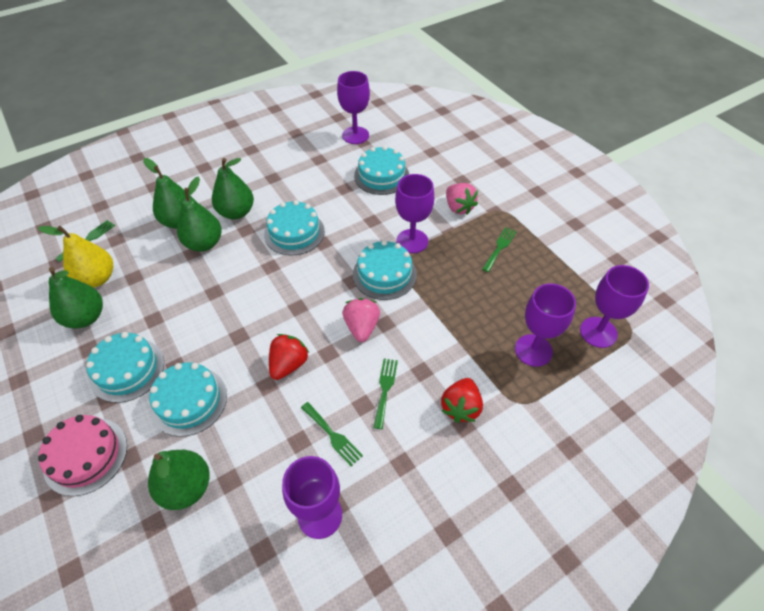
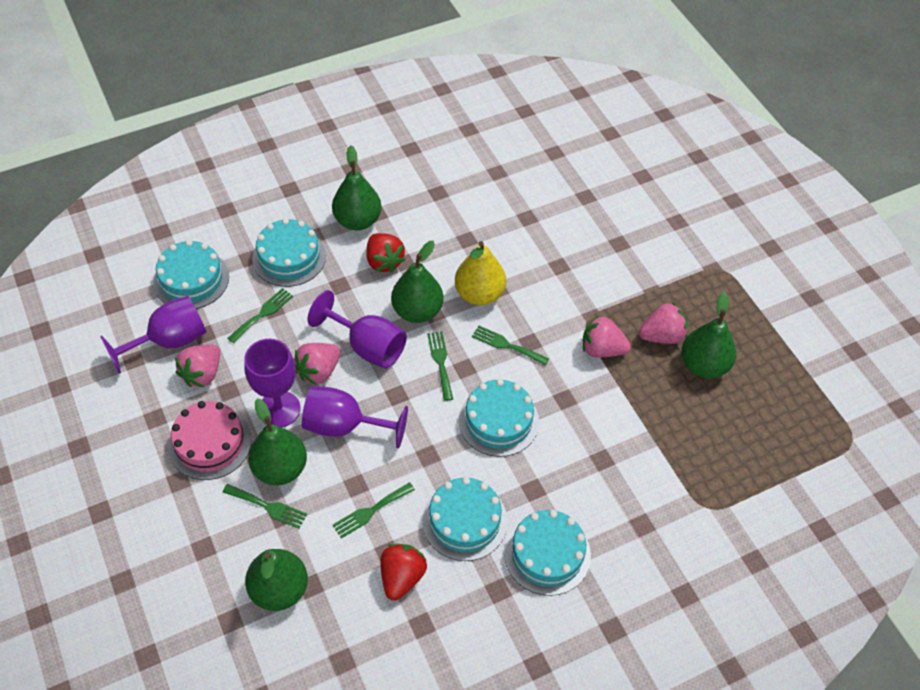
green fork: 4 -> 5
pink strawberry: 2 -> 4
purple goblet: 5 -> 4

